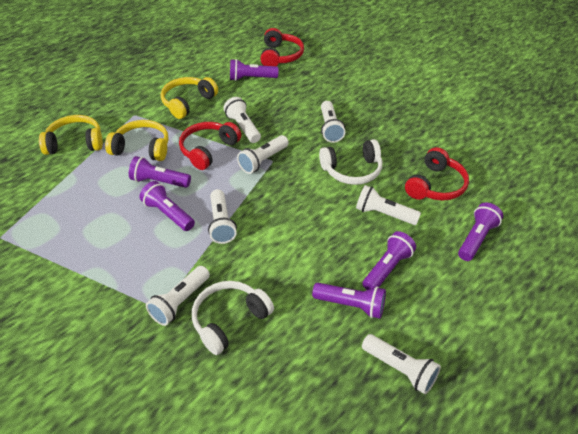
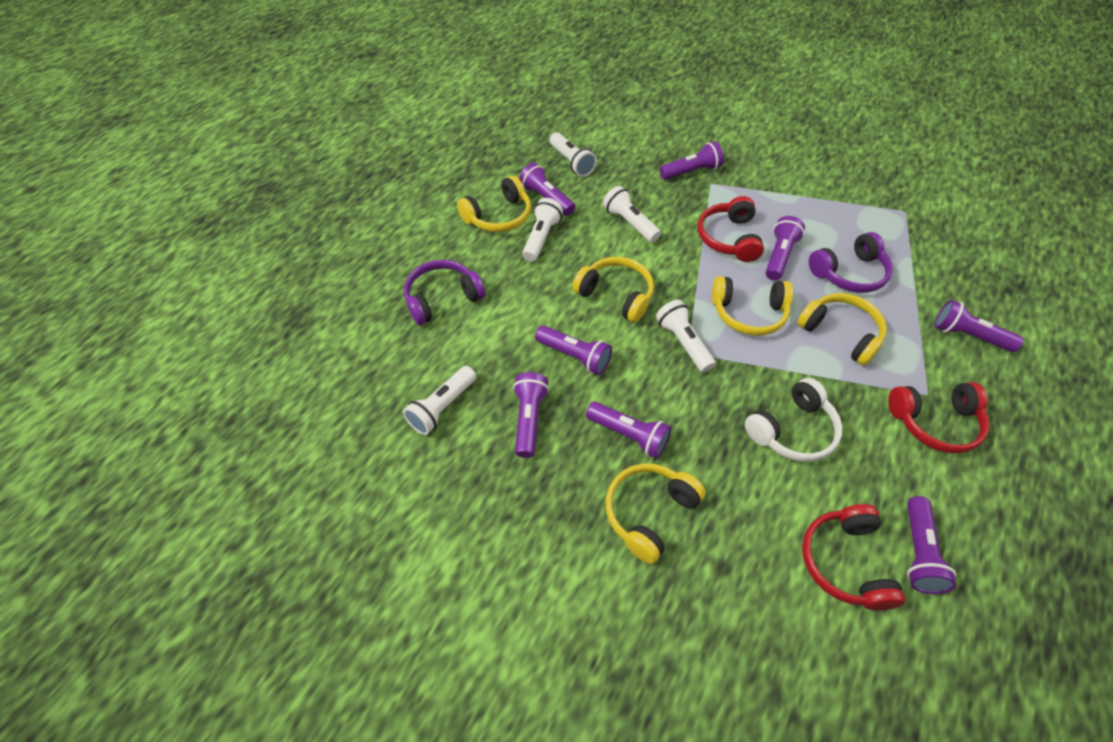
purple flashlight: 6 -> 8
purple headphones: 0 -> 2
white flashlight: 7 -> 5
white headphones: 2 -> 1
yellow headphones: 3 -> 5

